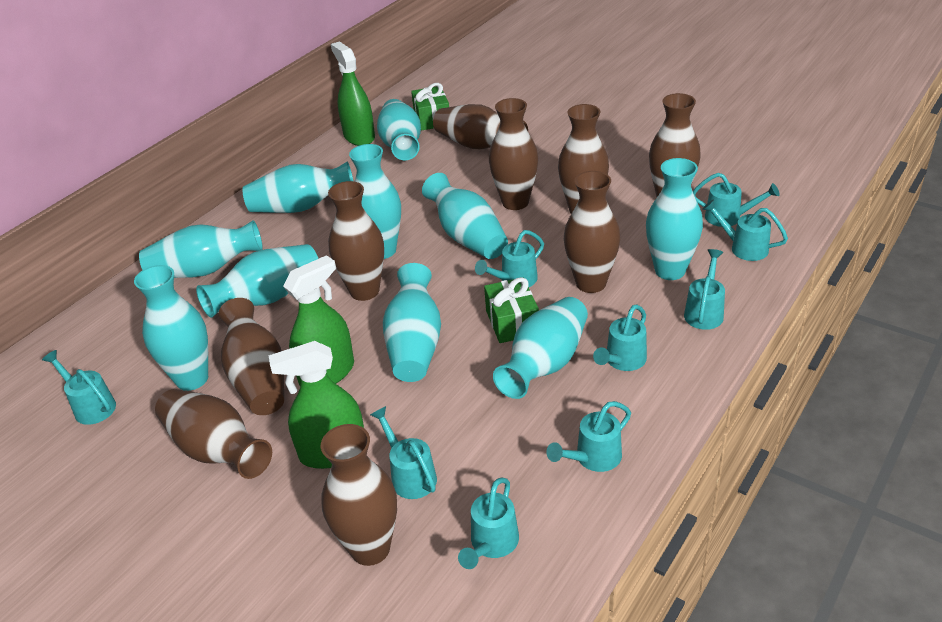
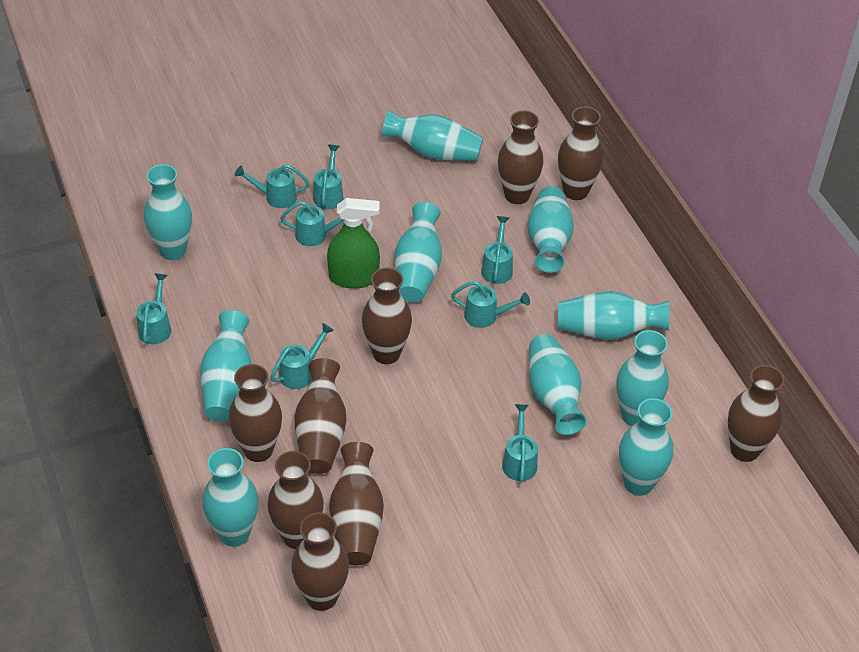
green gift: 2 -> 0
green spray bottle: 3 -> 1
turquoise watering can: 9 -> 8

